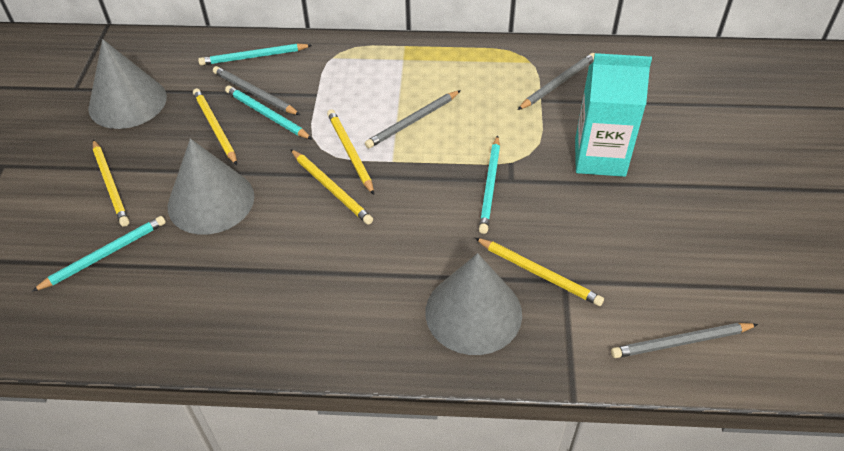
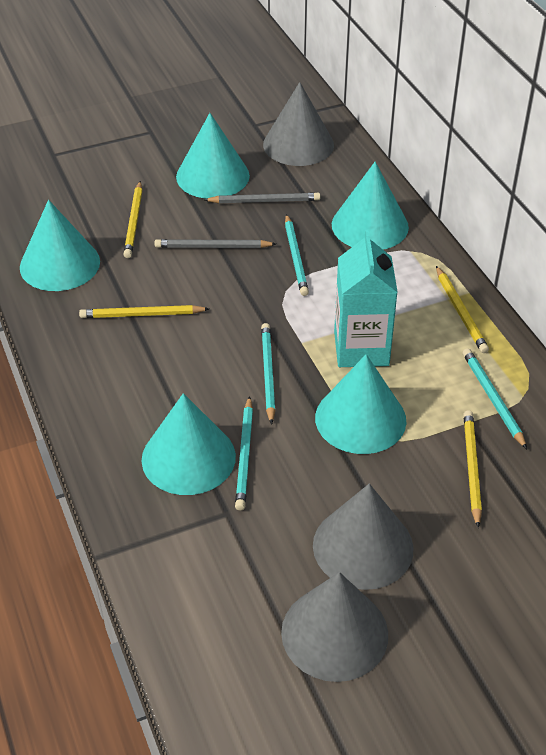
grey pencil: 4 -> 2
turquoise cone: 0 -> 5
yellow pencil: 5 -> 4

